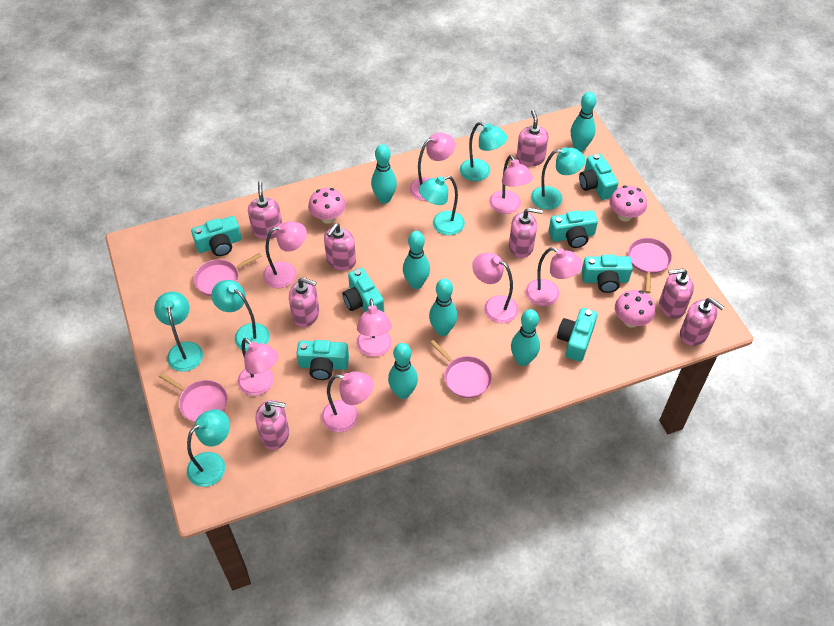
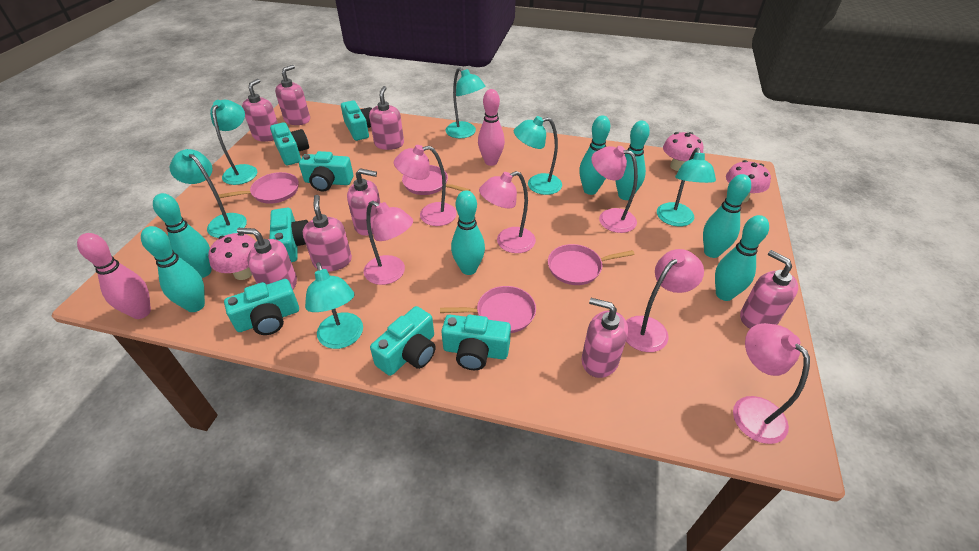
pink bowling pin: 0 -> 2
pink lamp: 8 -> 6
turquoise bowling pin: 6 -> 7

